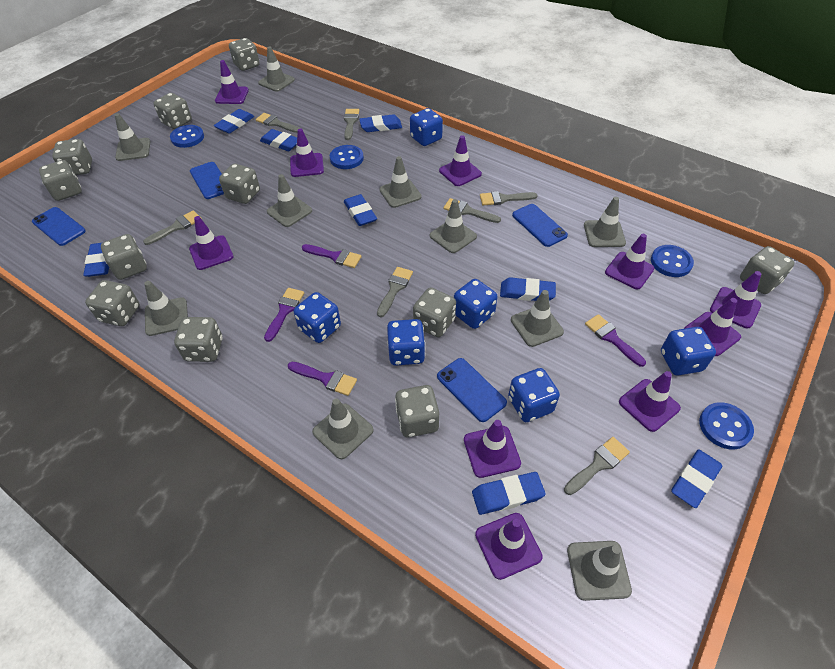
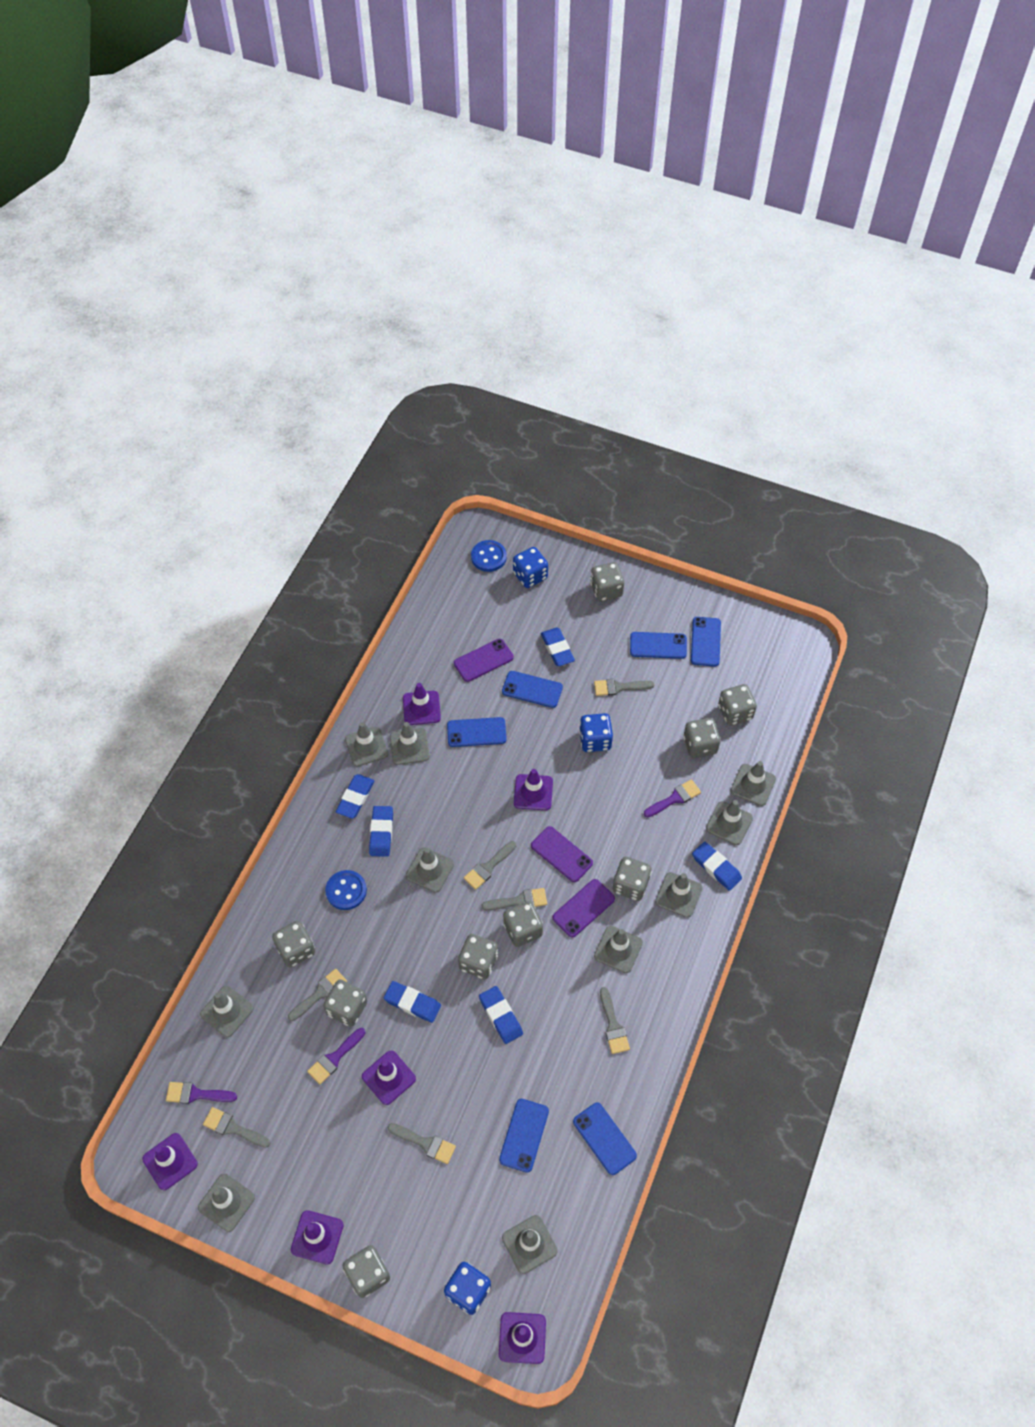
blue button: 4 -> 2
blue dice: 6 -> 3
blue eraser: 8 -> 6
blue phone: 4 -> 6
grey dice: 11 -> 9
purple brush: 4 -> 3
purple phone: 0 -> 3
purple traffic cone: 10 -> 6

